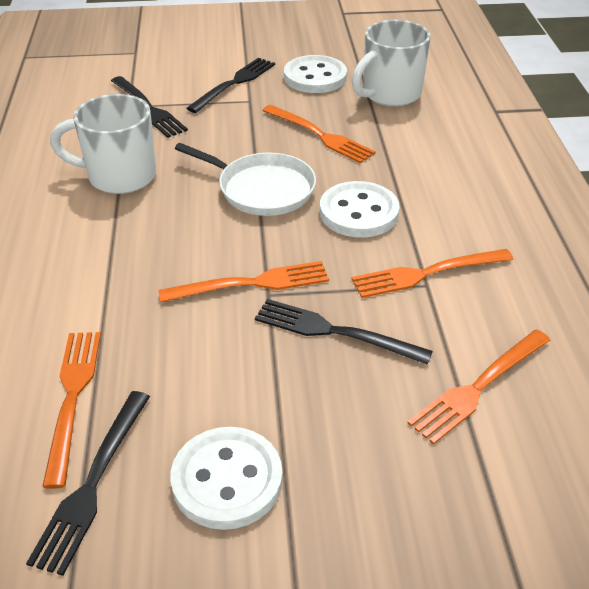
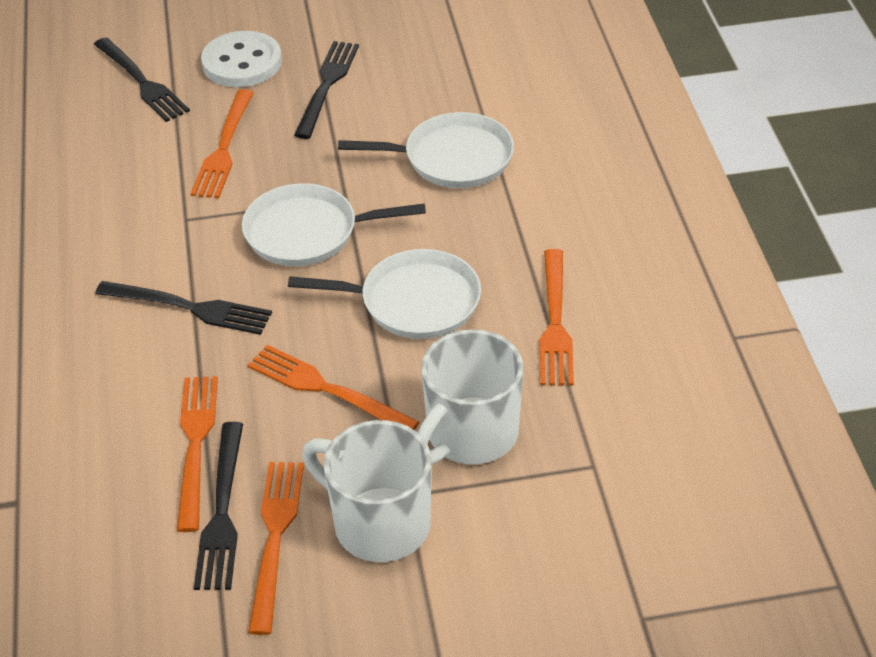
white button: 3 -> 1
white pan: 1 -> 3

